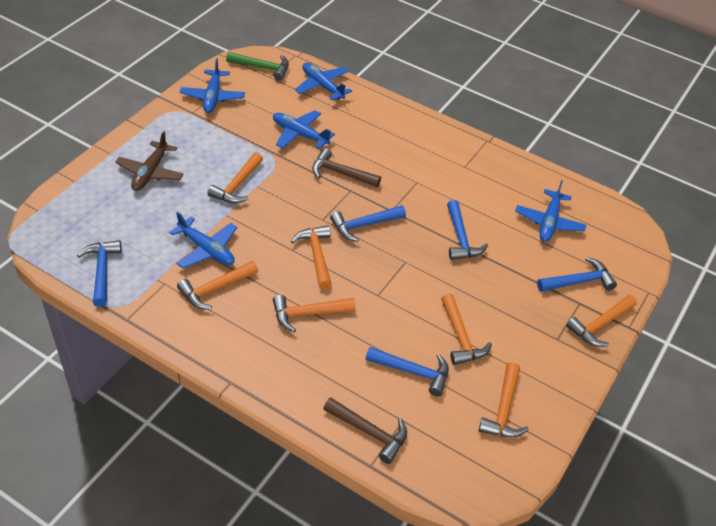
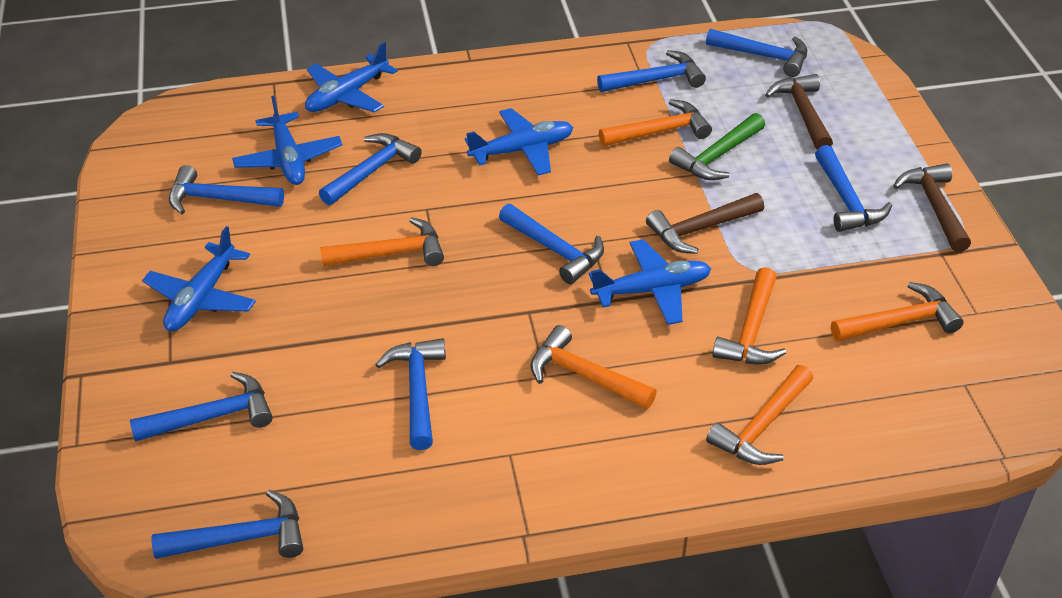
blue hammer: 5 -> 9
brown hammer: 2 -> 3
brown plane: 1 -> 0
orange hammer: 7 -> 6

